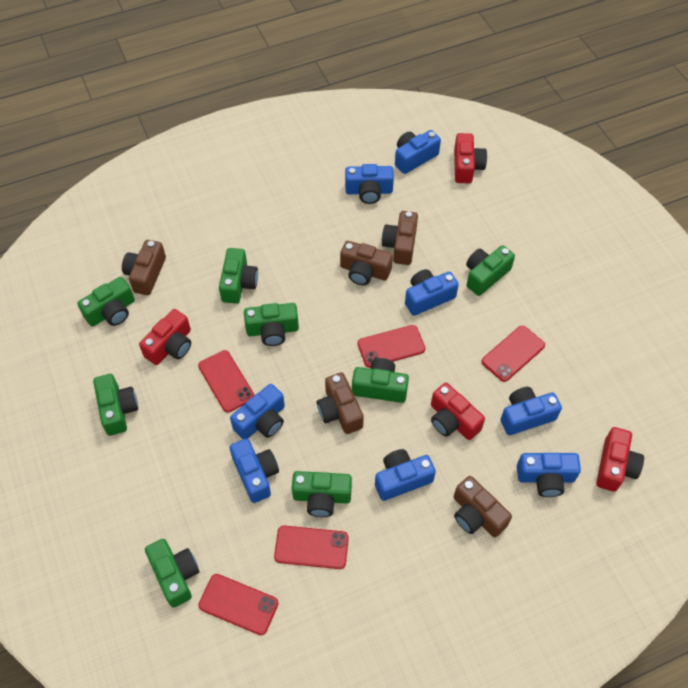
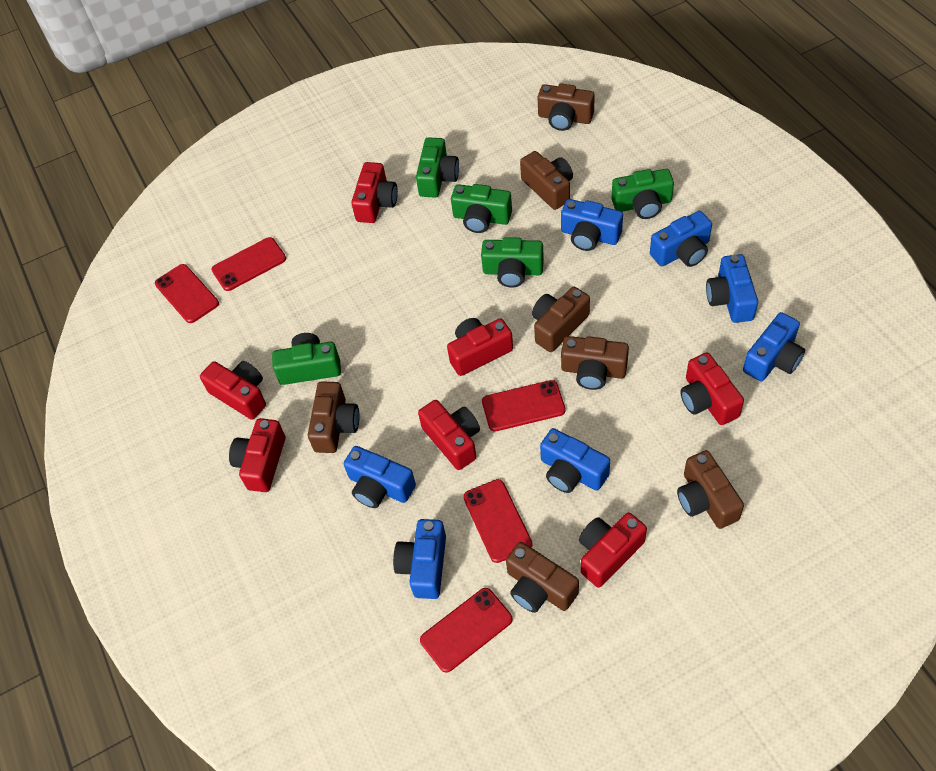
blue camera: 8 -> 7
brown camera: 5 -> 7
green camera: 8 -> 5
red camera: 4 -> 7

